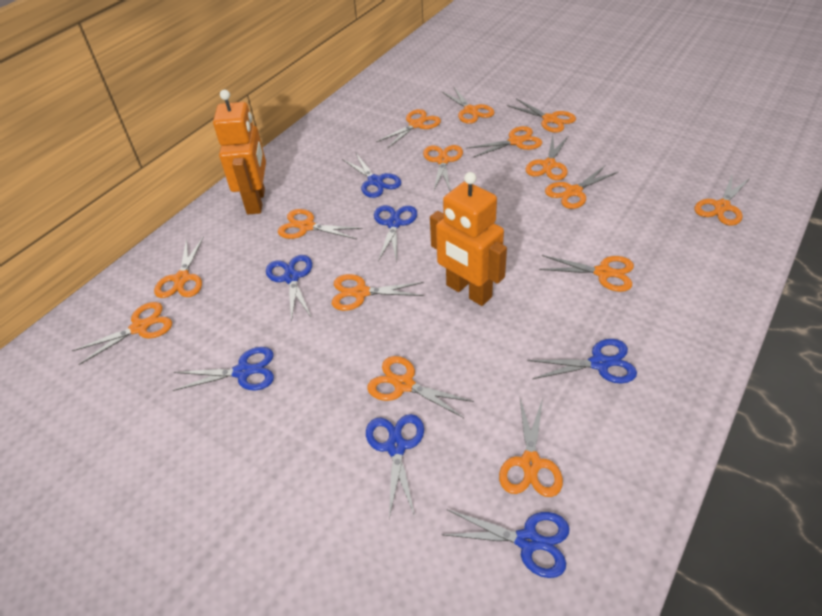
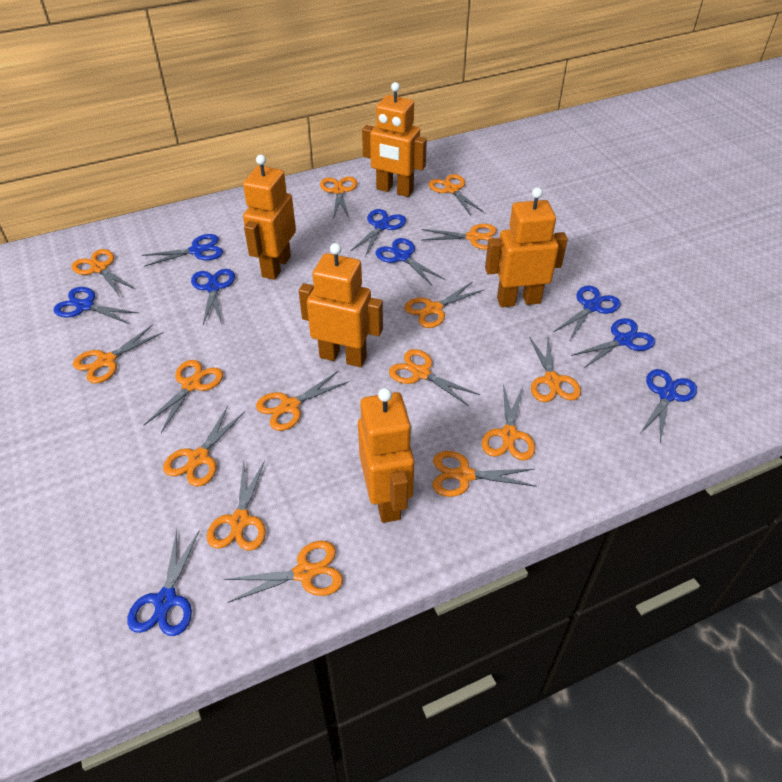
blue scissors: 7 -> 9
orange robot: 2 -> 5

